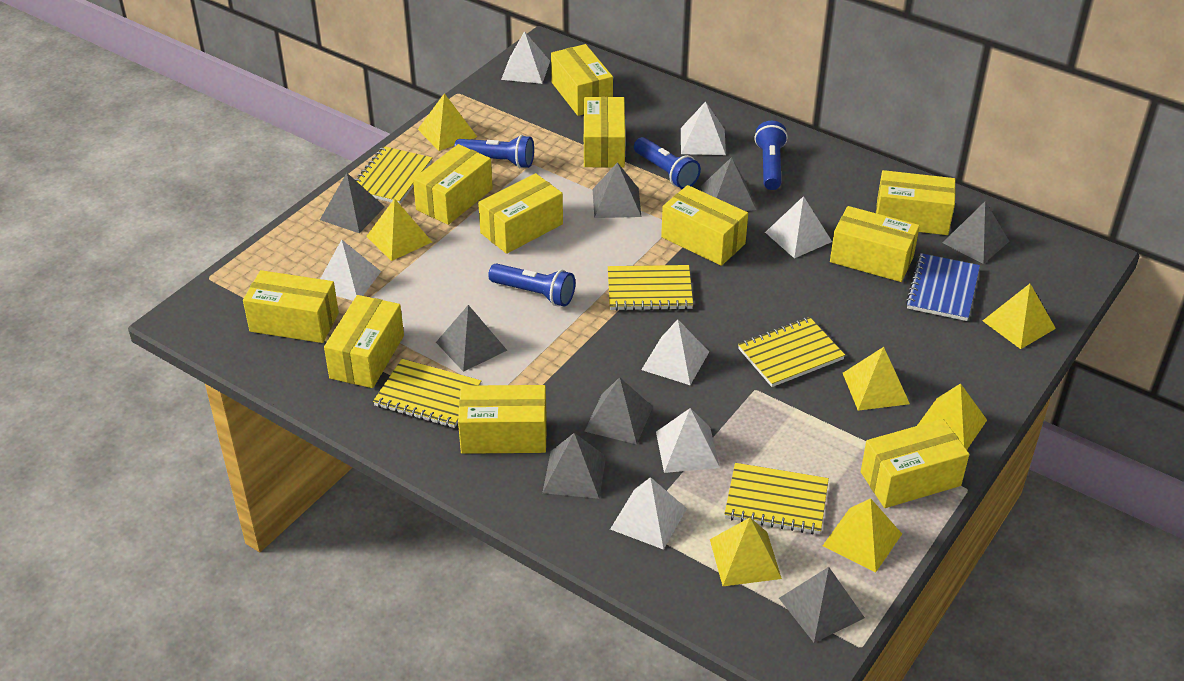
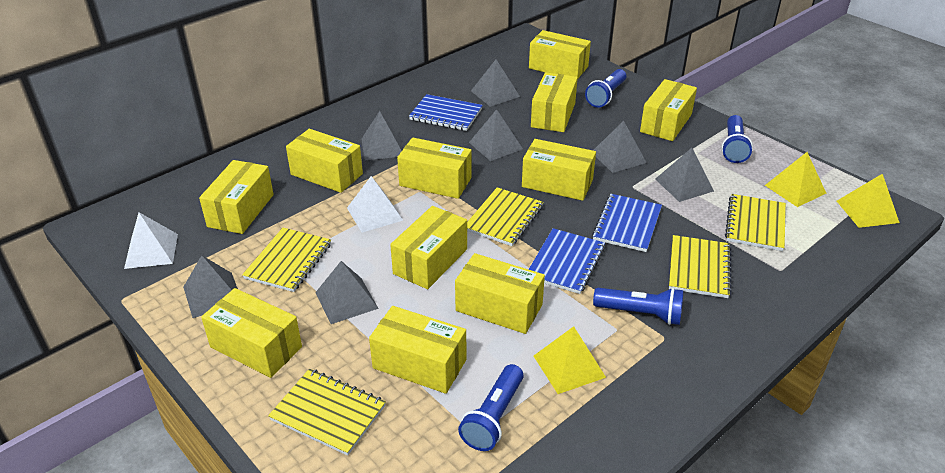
blue notebook: 1 -> 3
grey pyramid: 8 -> 7
white pyramid: 7 -> 2
yellow pyramid: 7 -> 3

